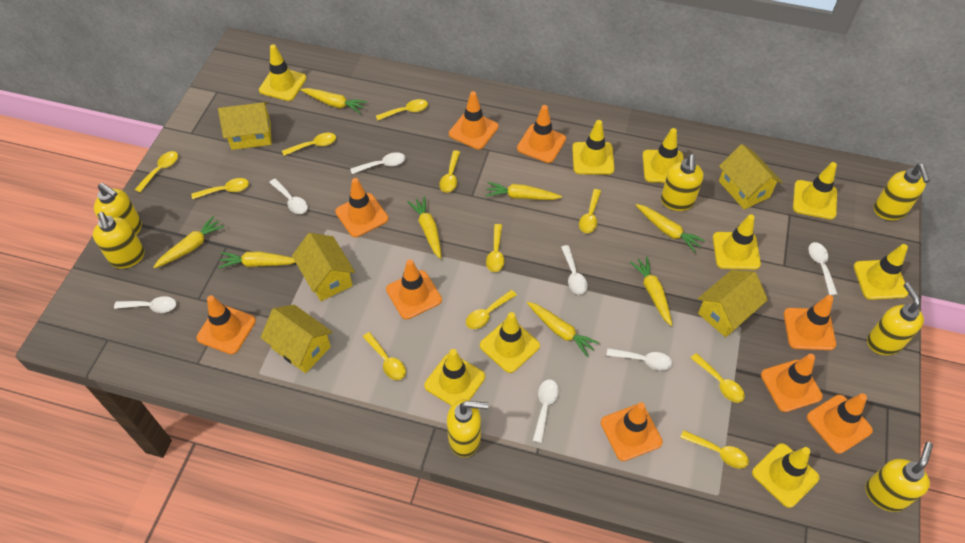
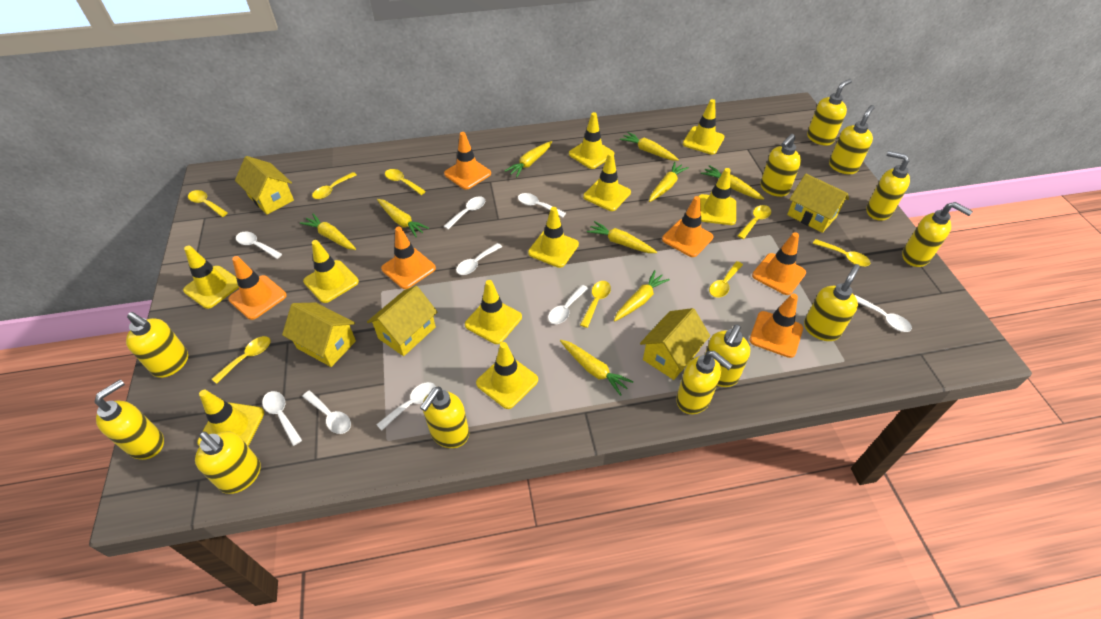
orange traffic cone: 9 -> 6
white spoon: 7 -> 9
yellow carrot: 8 -> 9
yellow soap dispenser: 7 -> 12
yellow spoon: 11 -> 8
yellow traffic cone: 9 -> 10

